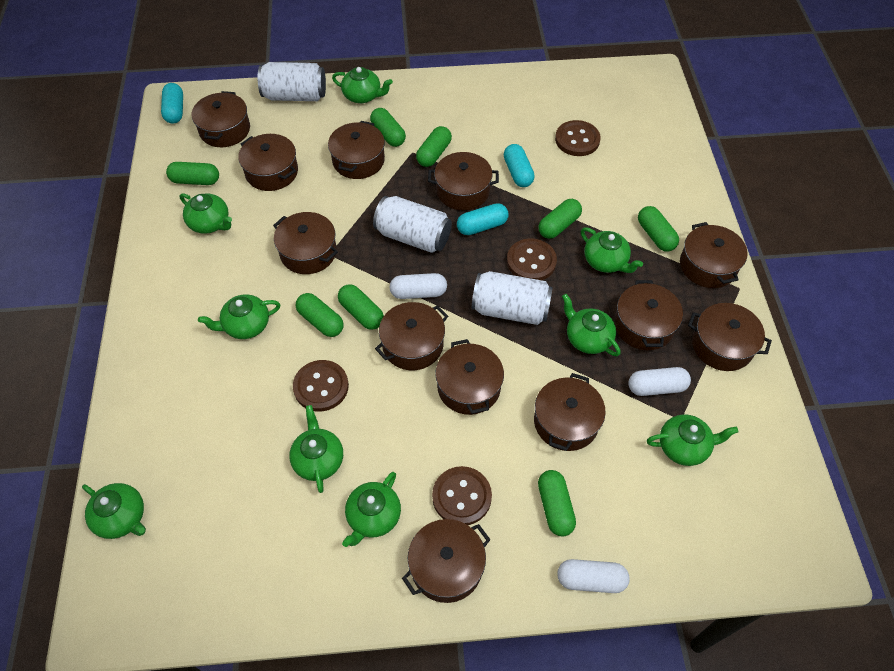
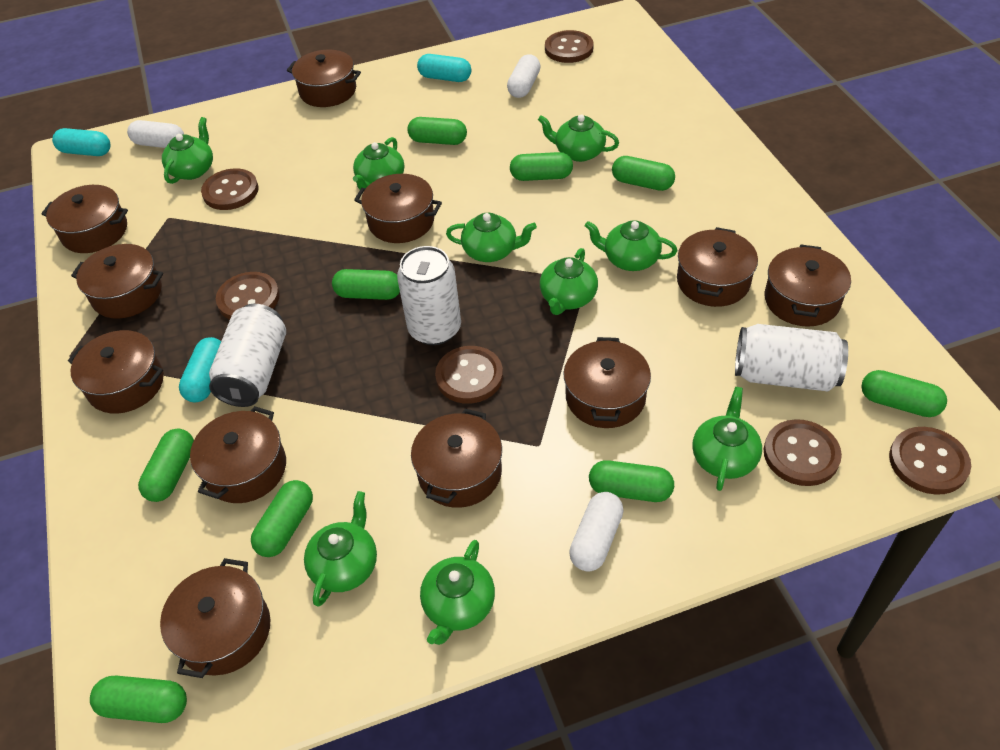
brown button: 4 -> 6
brown pot: 12 -> 11
green capsule: 8 -> 9

